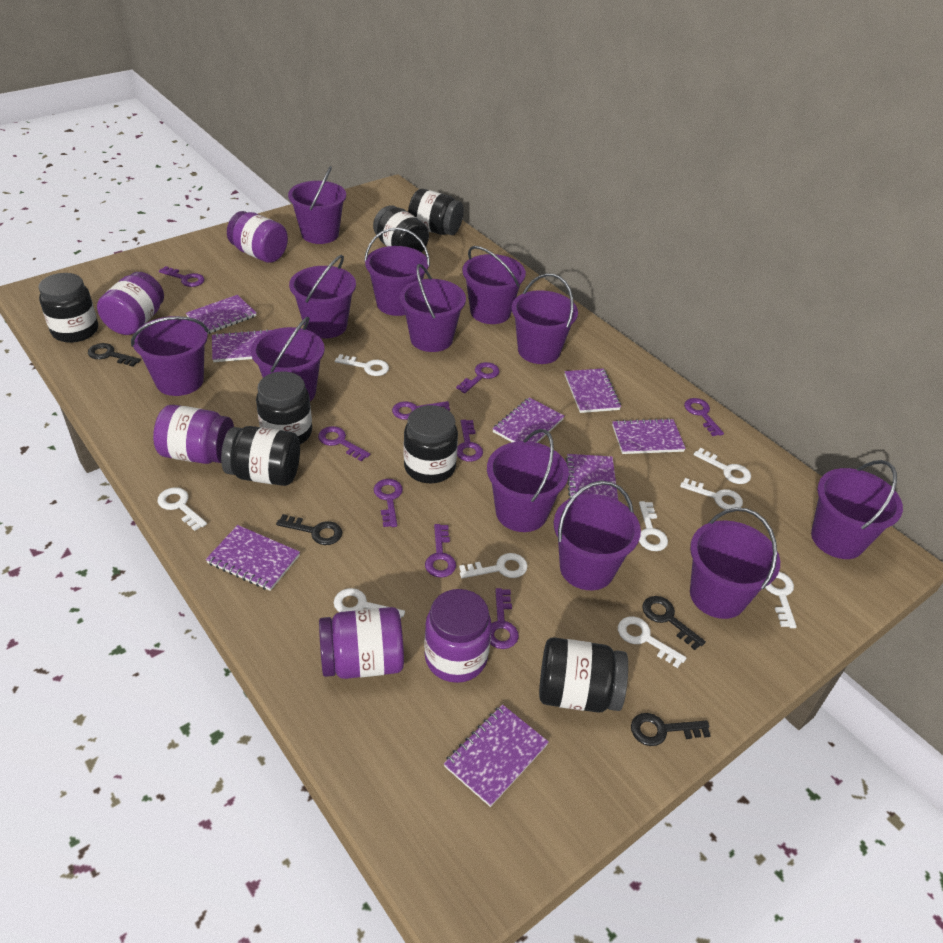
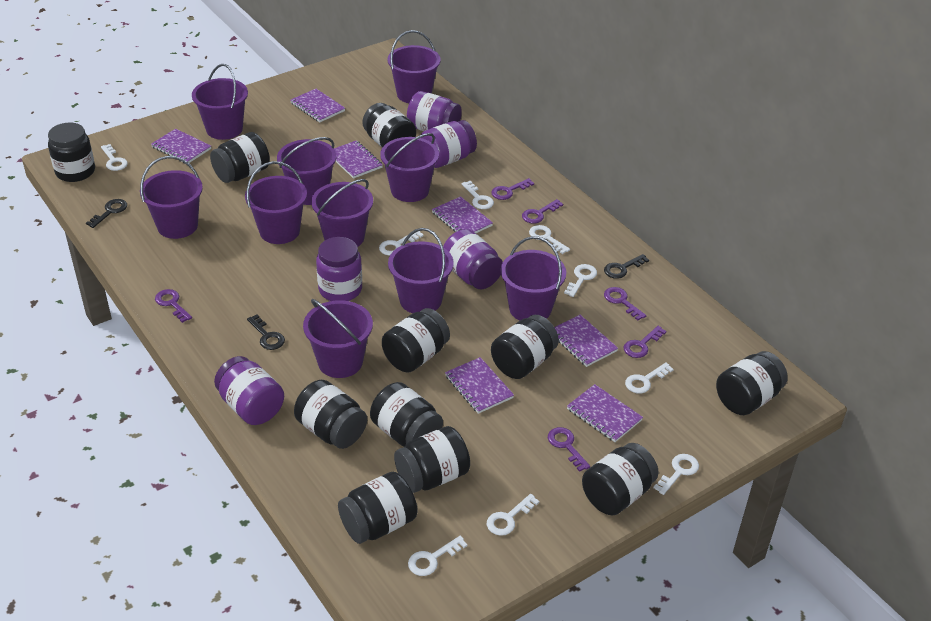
black jar: 7 -> 11
black key: 4 -> 3
purple bucket: 12 -> 10
purple key: 9 -> 6
purple notebook: 8 -> 7

